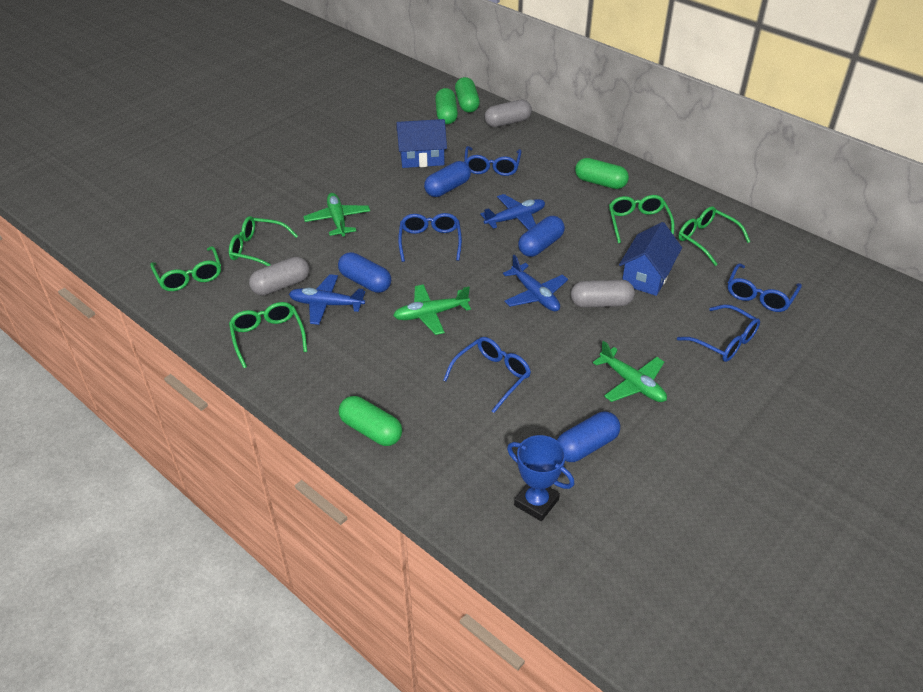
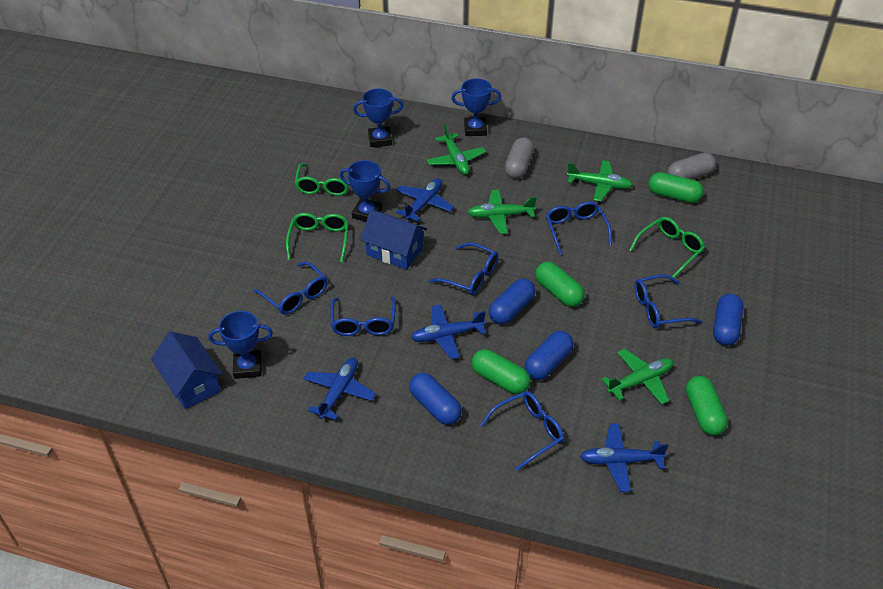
blue glasses: 5 -> 6
blue plane: 3 -> 4
blue trophy: 1 -> 4
green glasses: 5 -> 3
green plane: 3 -> 4
grey capsule: 3 -> 2

